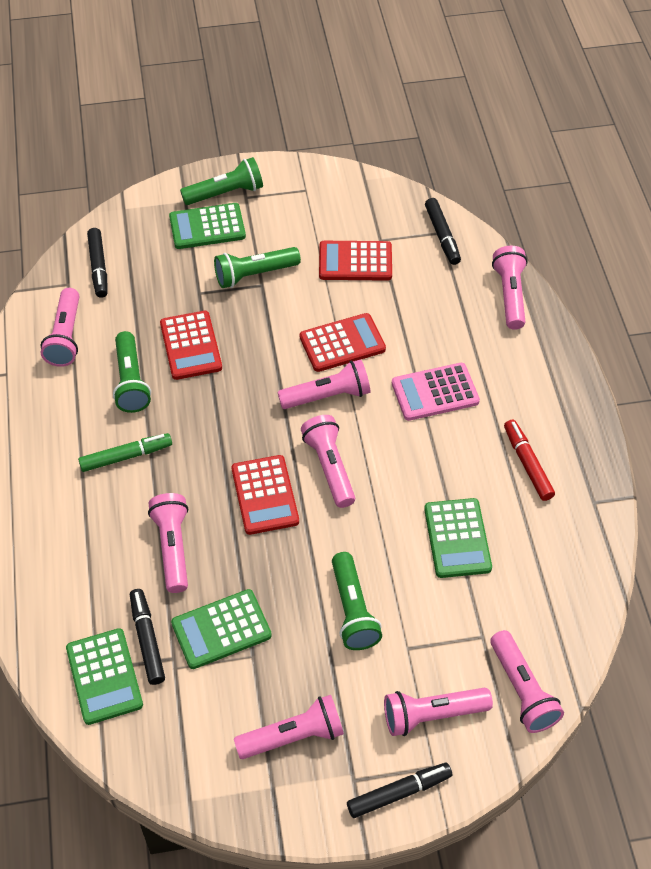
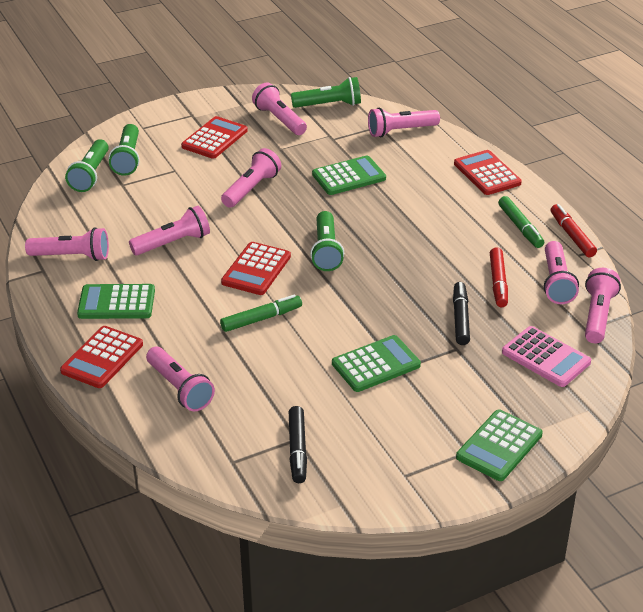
black marker: 4 -> 2
green marker: 1 -> 2
red marker: 1 -> 2

